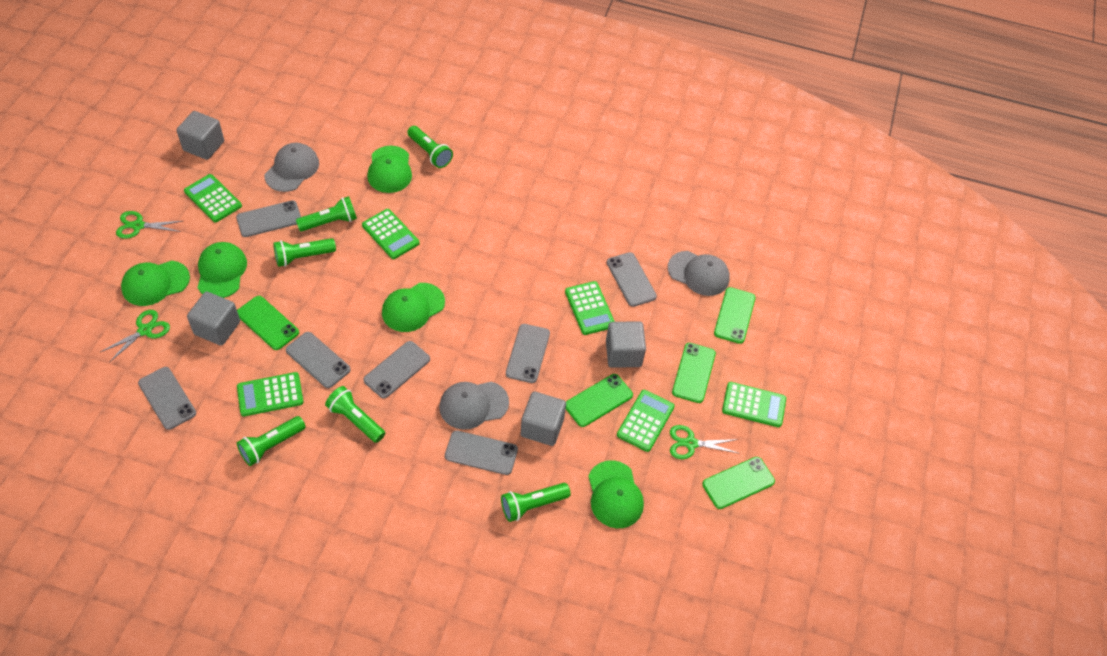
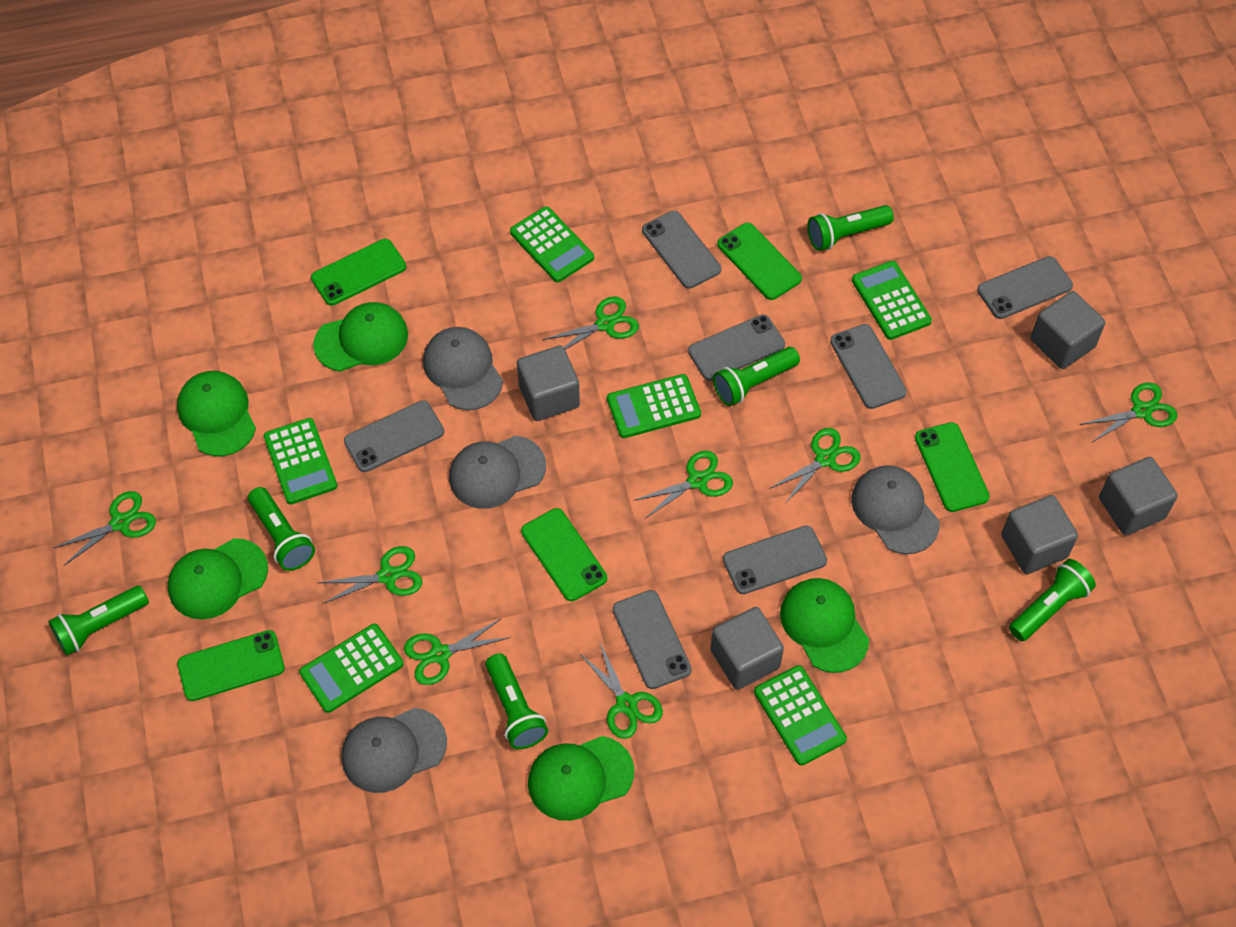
green scissors: 3 -> 8
grey cap: 3 -> 4
grey cube: 4 -> 5

